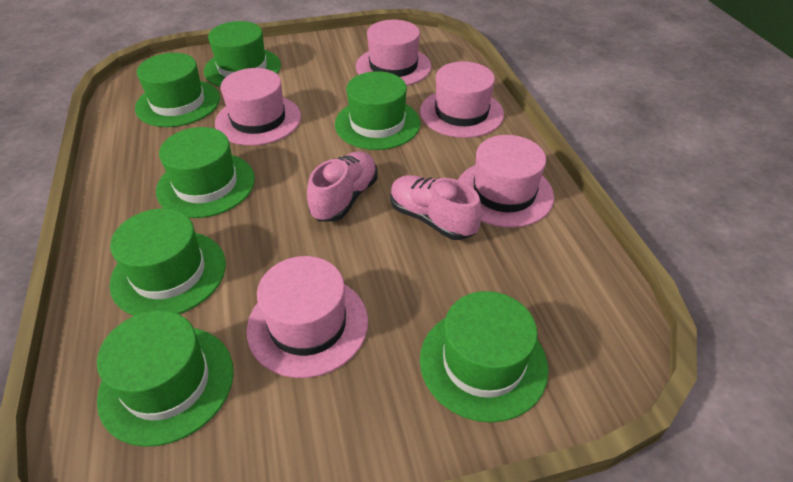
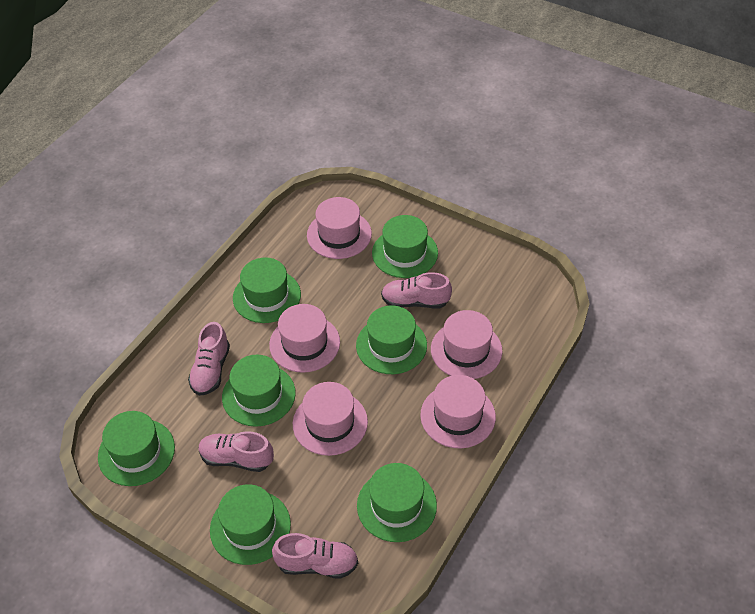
pink shoe: 2 -> 4

